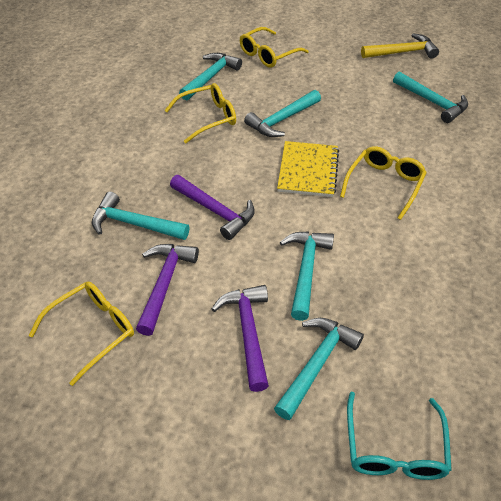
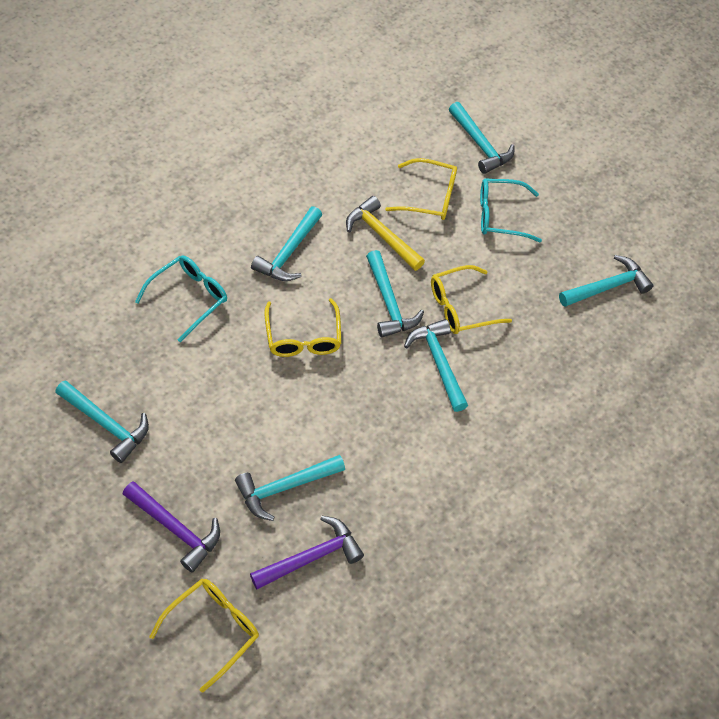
purple hammer: 3 -> 2
turquoise glasses: 1 -> 2
turquoise hammer: 6 -> 7
yellow notebook: 1 -> 0

